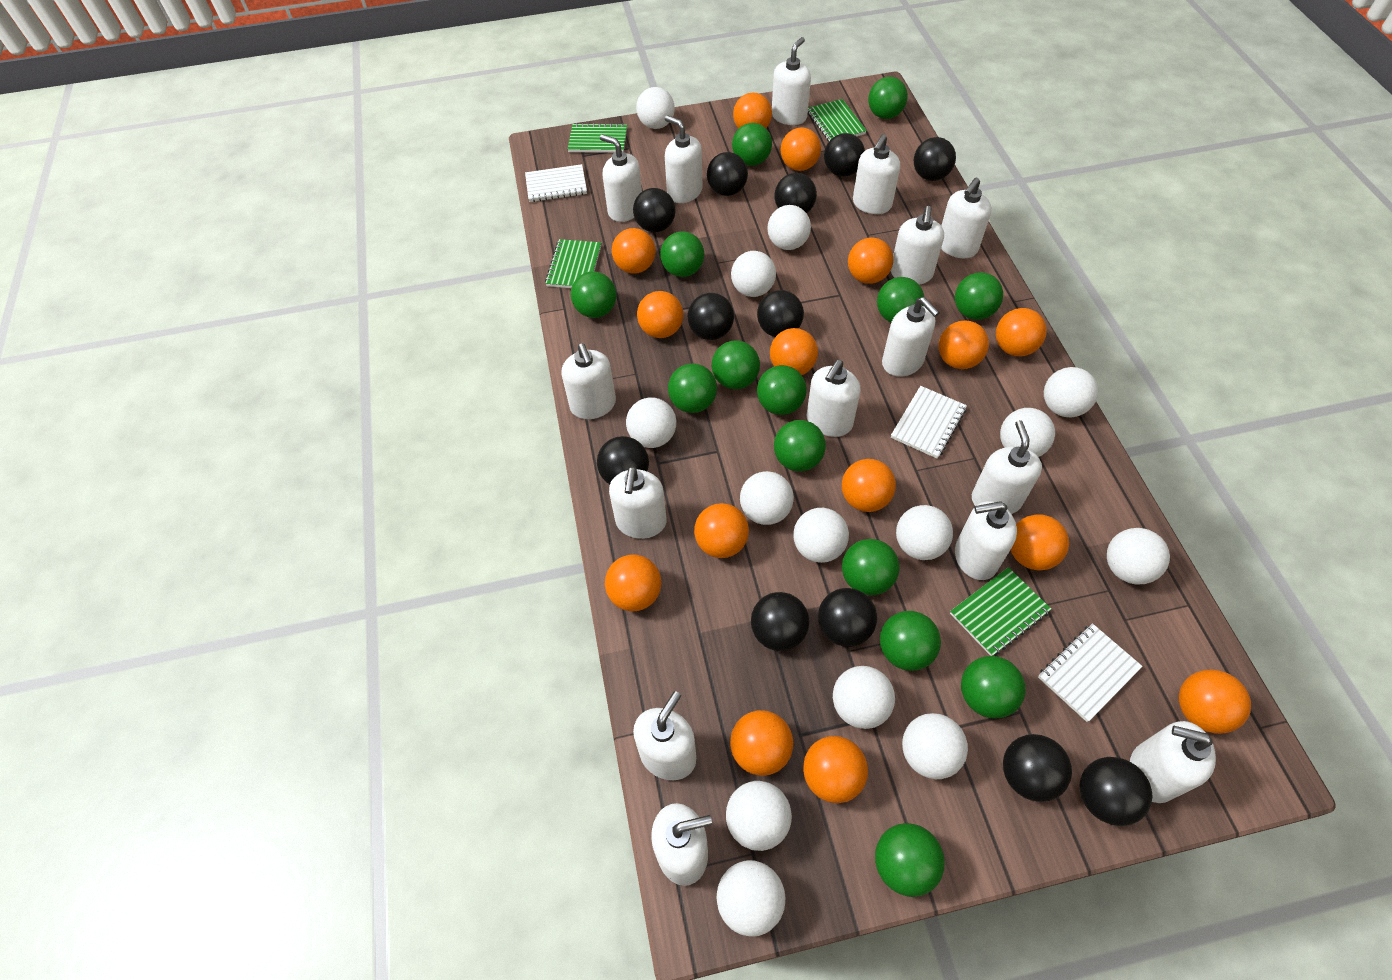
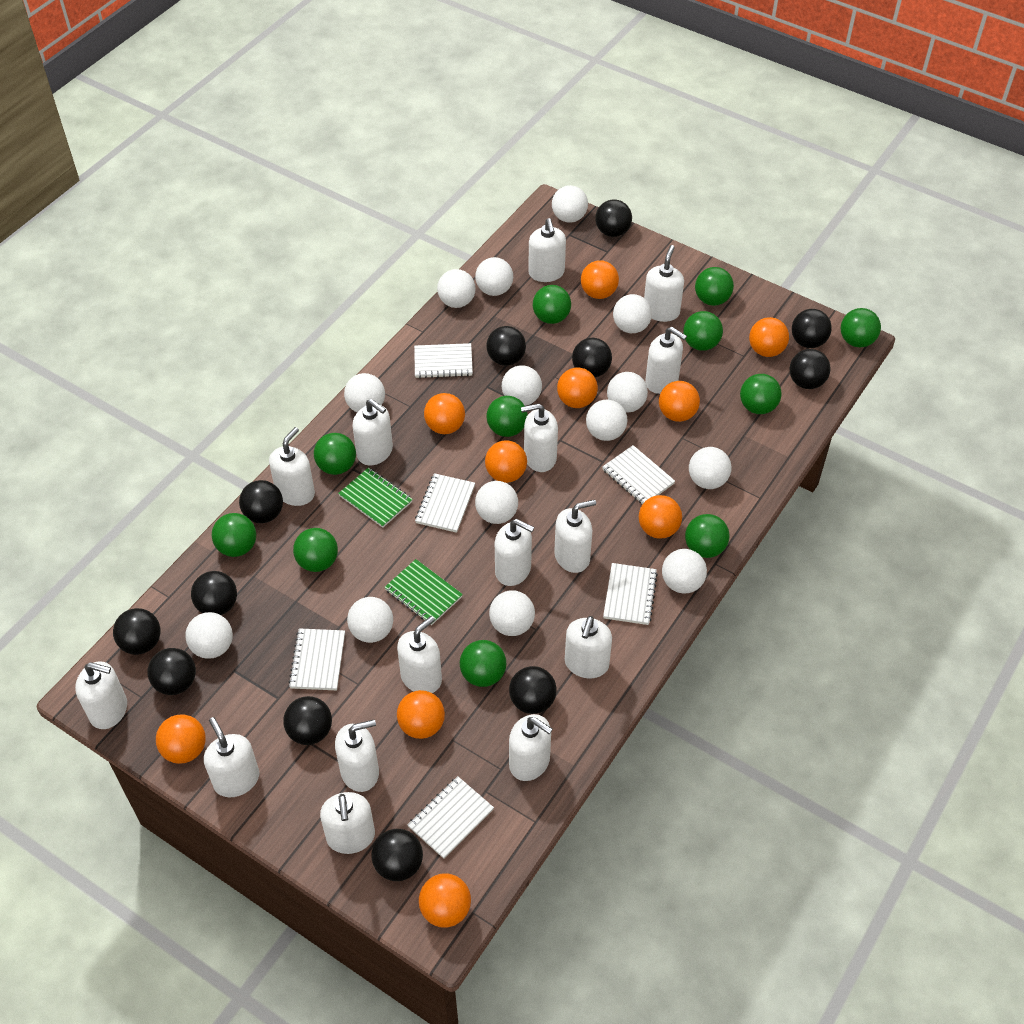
green ball: 14 -> 11
green notebook: 4 -> 2
orange ball: 15 -> 10
white notebook: 3 -> 6

